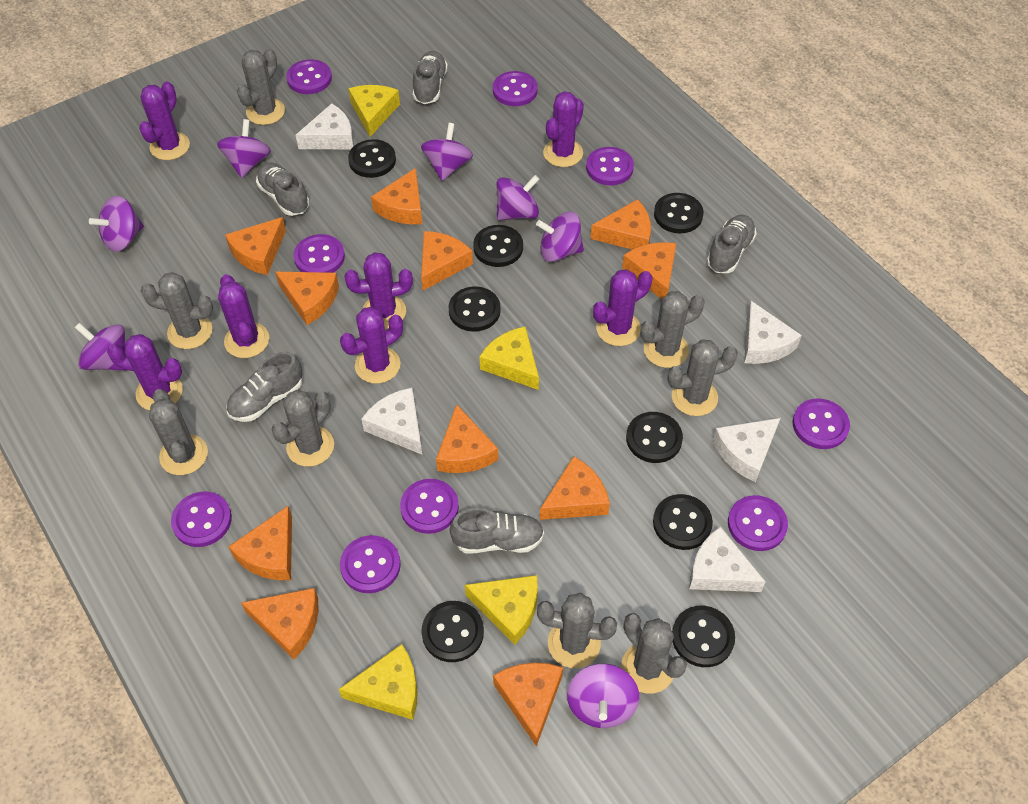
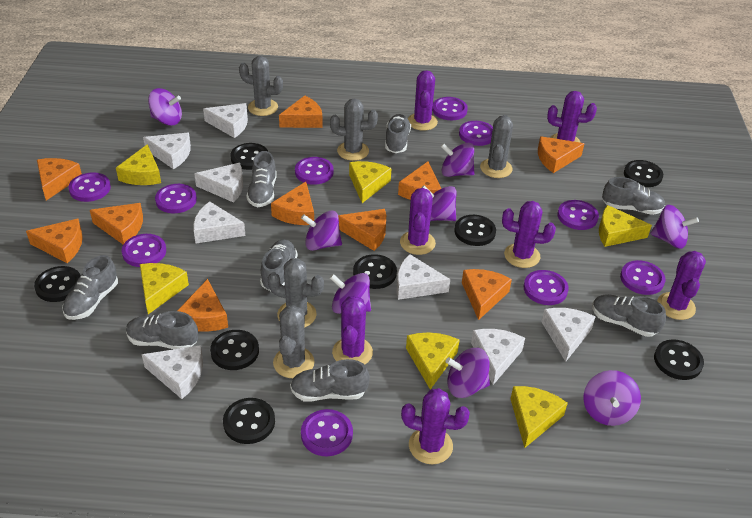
grey cactus: 8 -> 5
grey shoe: 5 -> 8
orange cheese: 11 -> 10
purple button: 9 -> 10
purple spinning top: 7 -> 8
white cheese: 5 -> 8
yellow cheese: 4 -> 6

